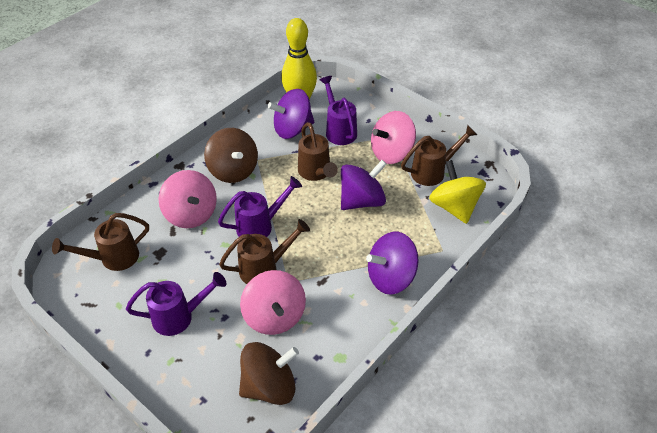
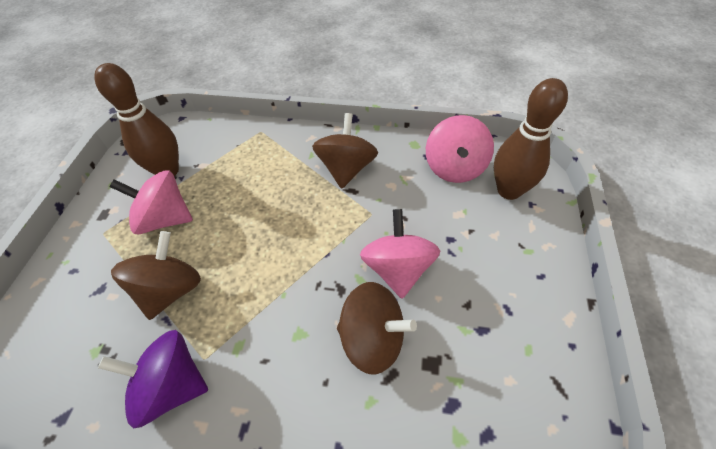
brown bowling pin: 0 -> 2
brown spinning top: 2 -> 3
brown watering can: 4 -> 0
purple spinning top: 3 -> 1
purple watering can: 3 -> 0
yellow bowling pin: 1 -> 0
yellow spinning top: 1 -> 0

